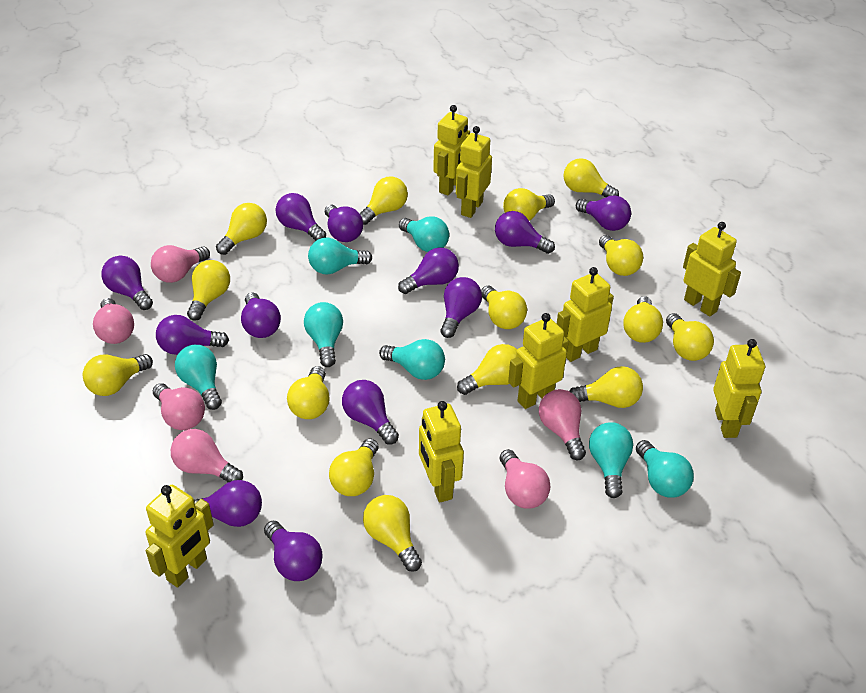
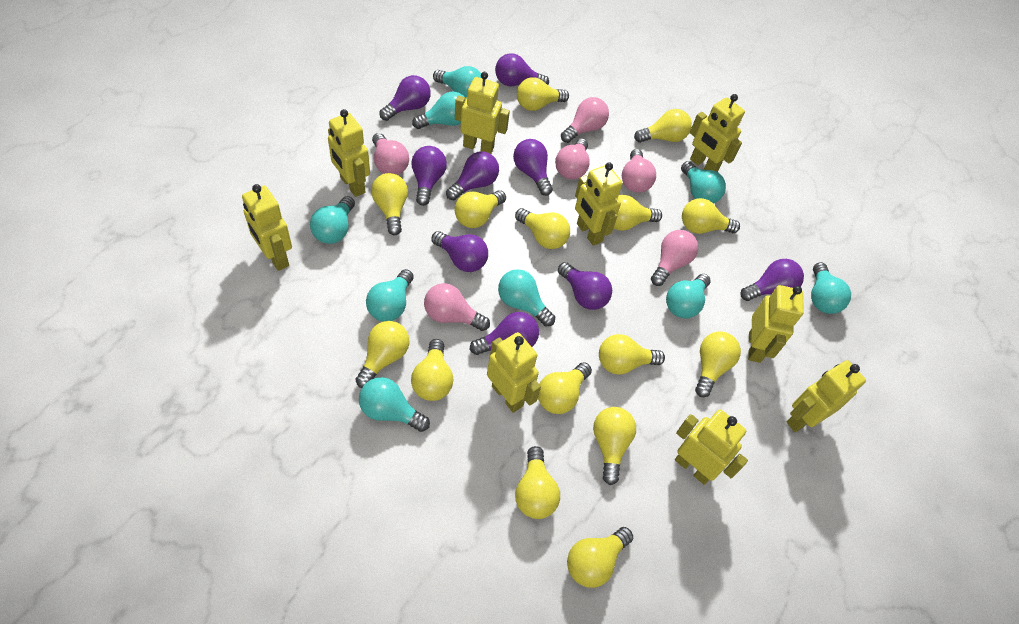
purple light bulb: 12 -> 9
turquoise light bulb: 7 -> 9
yellow robot: 8 -> 9

